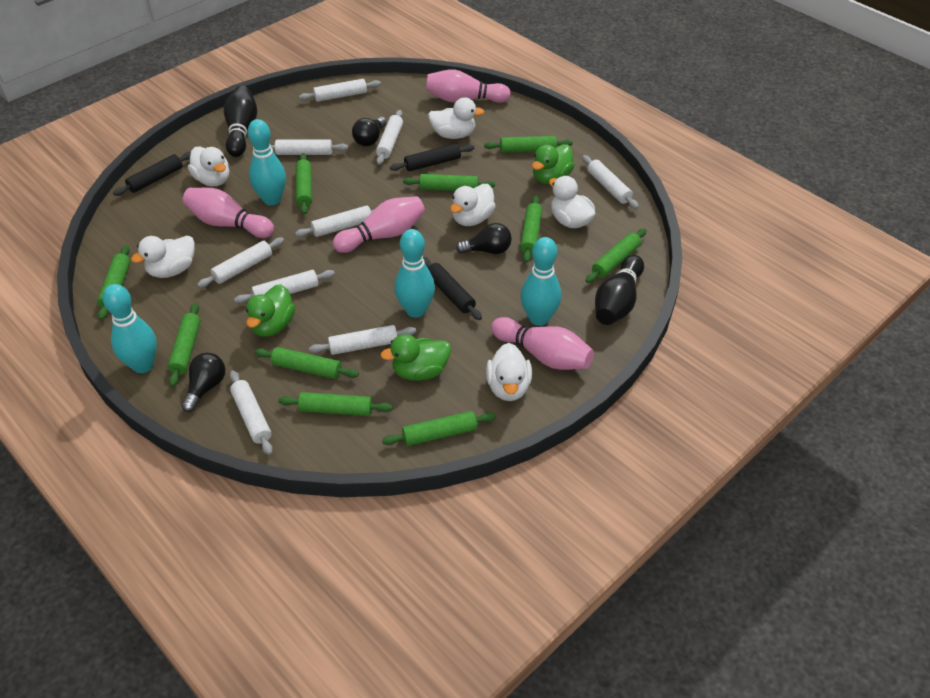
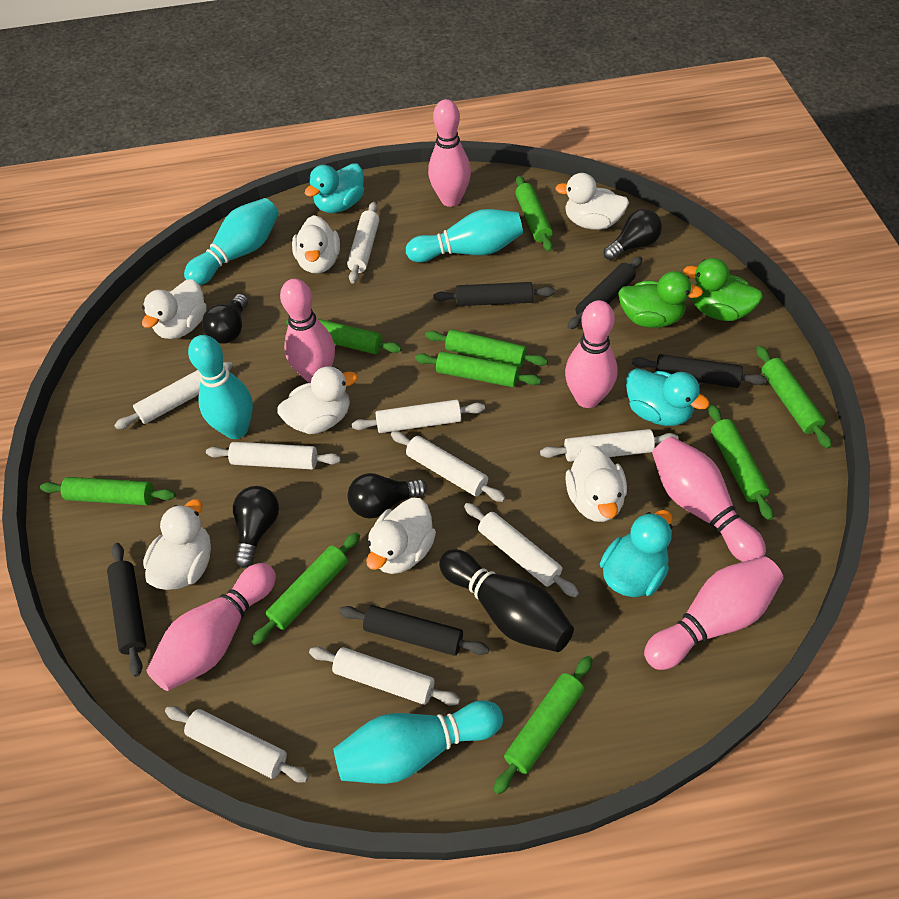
black bowling pin: 2 -> 1
black light bulb: 3 -> 4
black rolling pin: 3 -> 5
green duck: 3 -> 2
green rolling pin: 10 -> 9
pink bowling pin: 4 -> 6
turquoise duck: 0 -> 3
white duck: 6 -> 7

